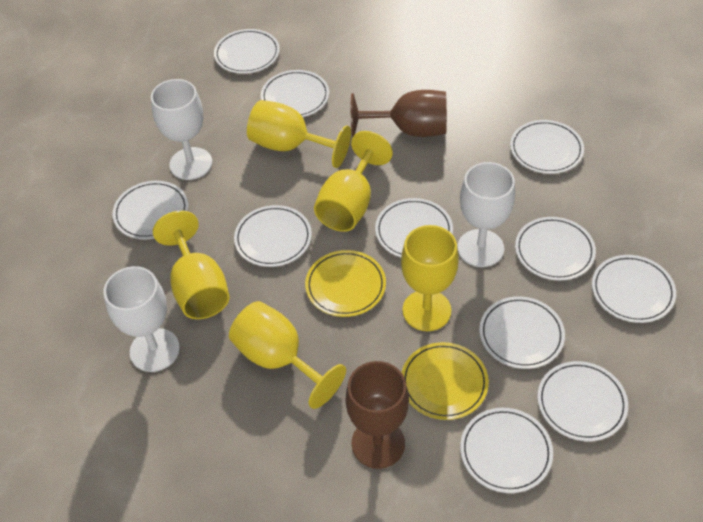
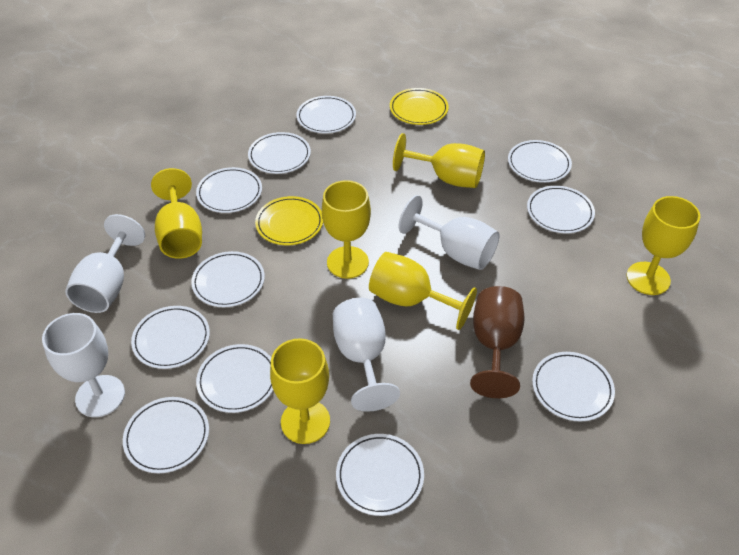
brown goblet: 2 -> 1
white goblet: 3 -> 4
yellow goblet: 5 -> 6

